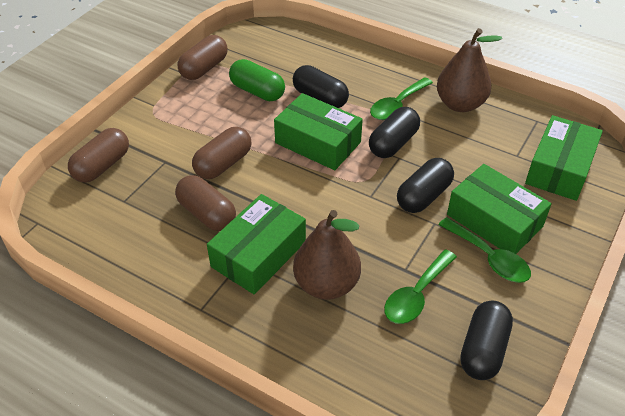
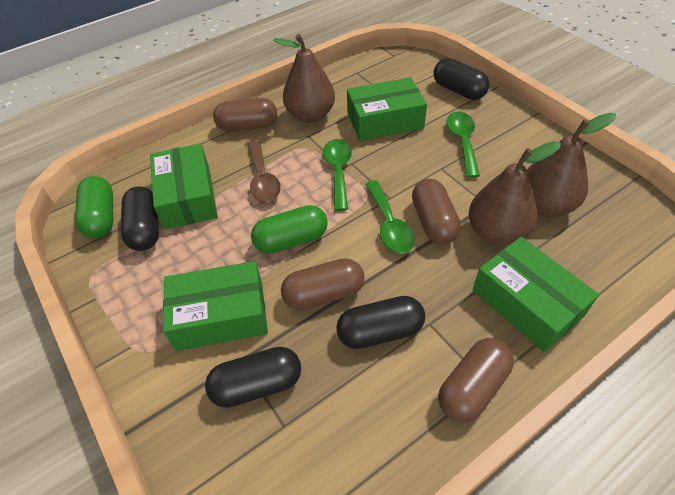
brown pear: 2 -> 3
brown spoon: 0 -> 1
green capsule: 1 -> 2

